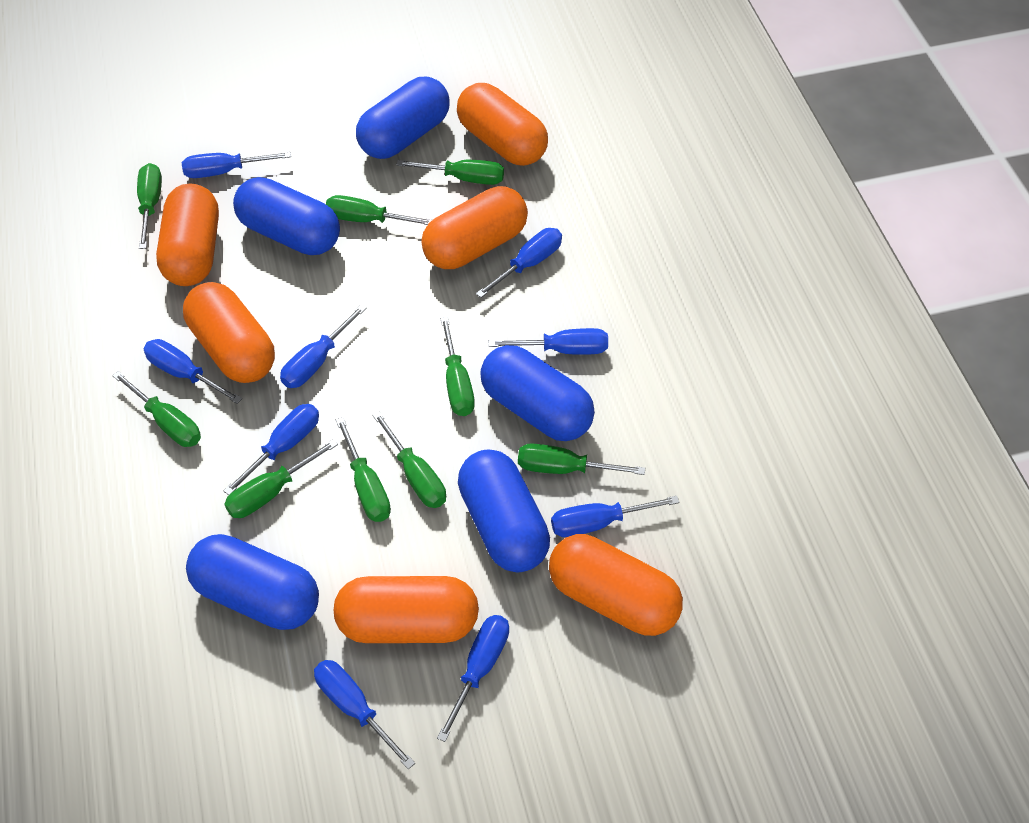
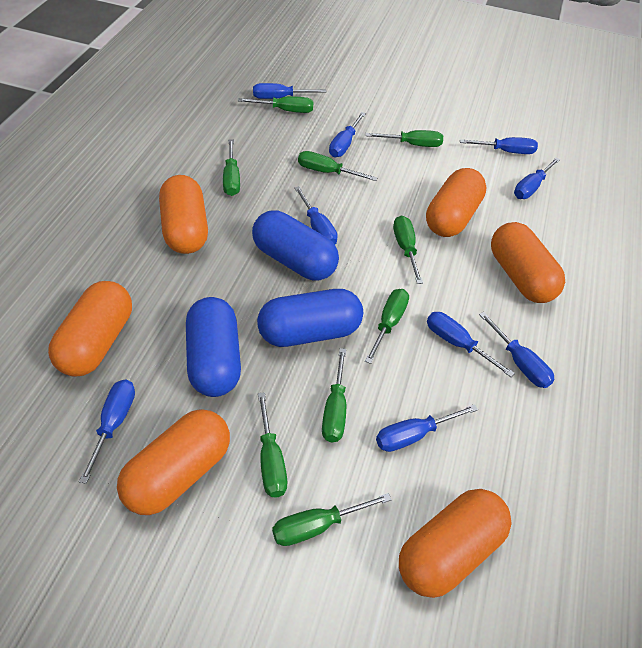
blue capsule: 5 -> 3

